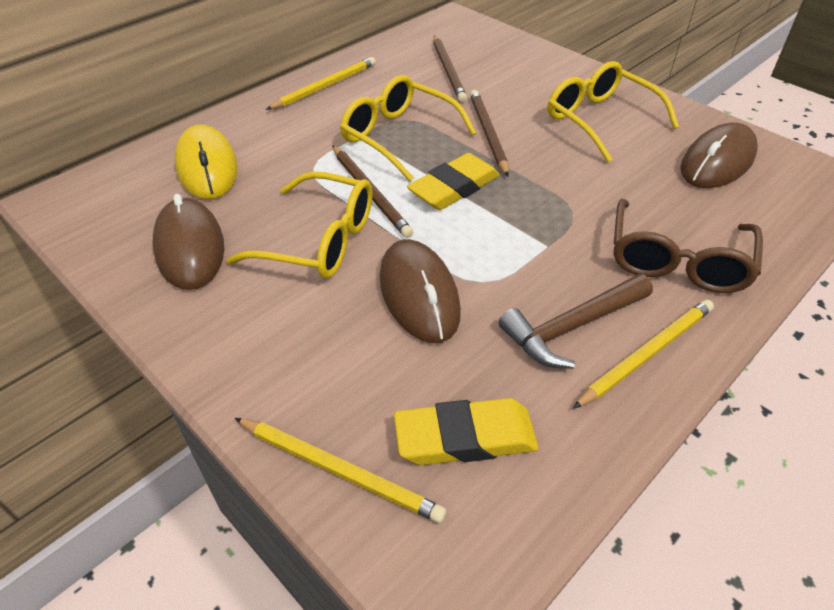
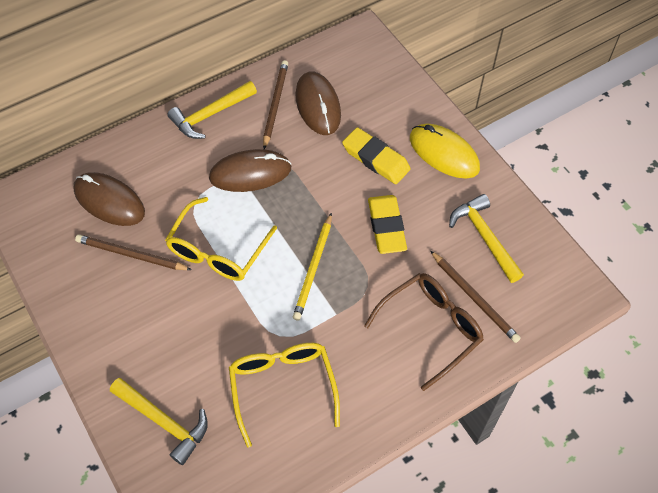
brown hammer: 1 -> 0
yellow glasses: 3 -> 2
yellow hammer: 0 -> 3
yellow pencil: 3 -> 1

